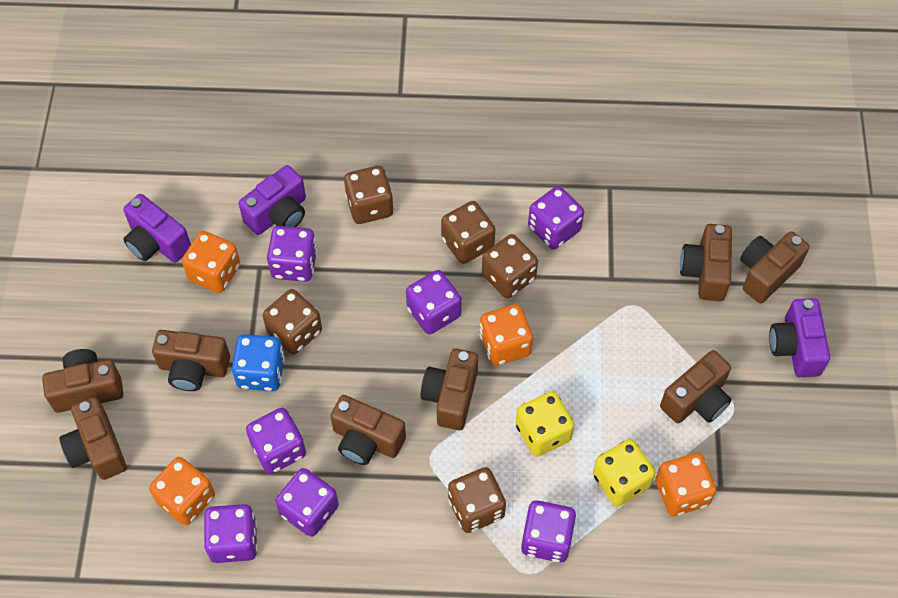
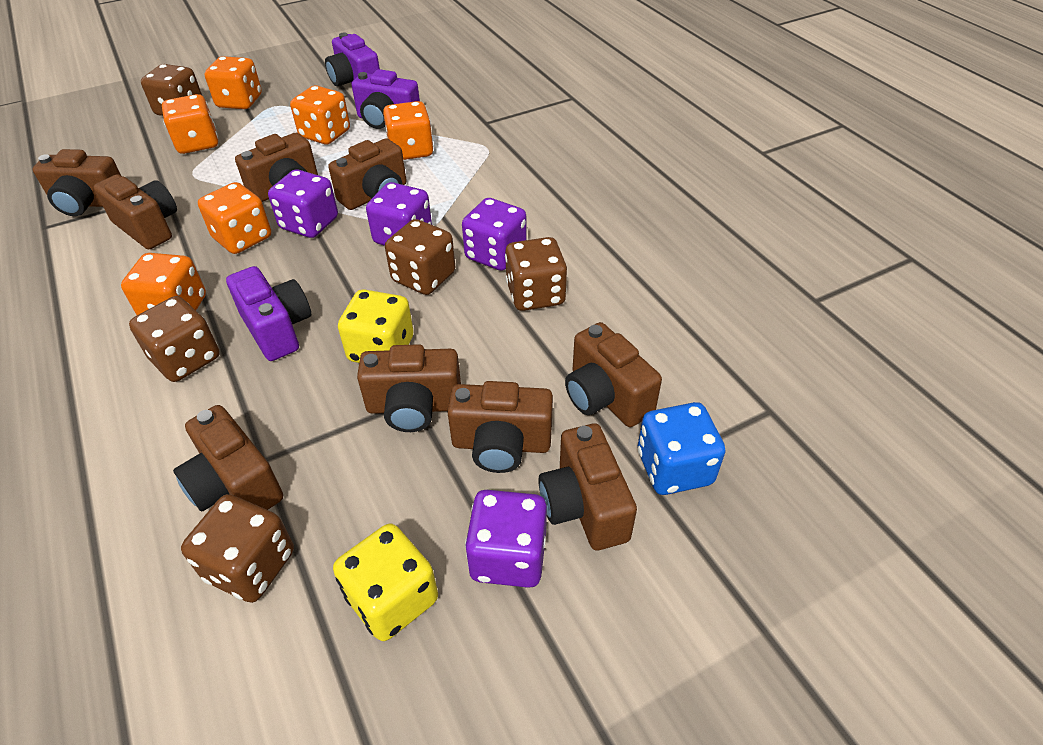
brown camera: 8 -> 9
orange dice: 4 -> 6
purple dice: 7 -> 4

